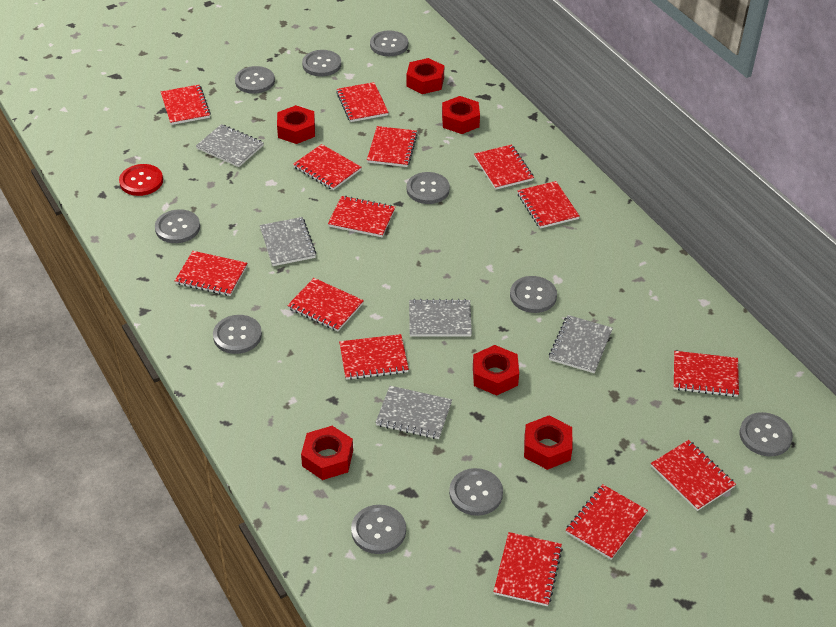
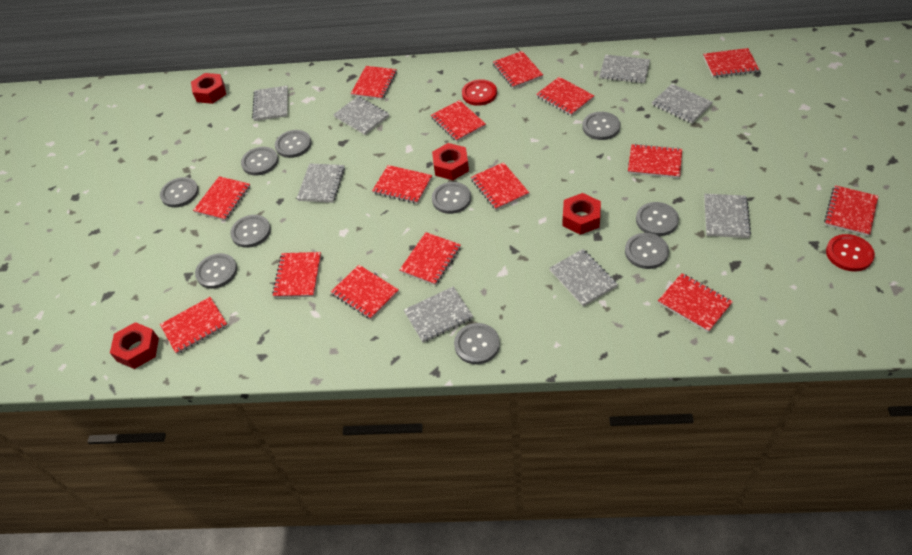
grey notebook: 5 -> 8
red button: 1 -> 2
red notebook: 14 -> 15
red nut: 6 -> 4

